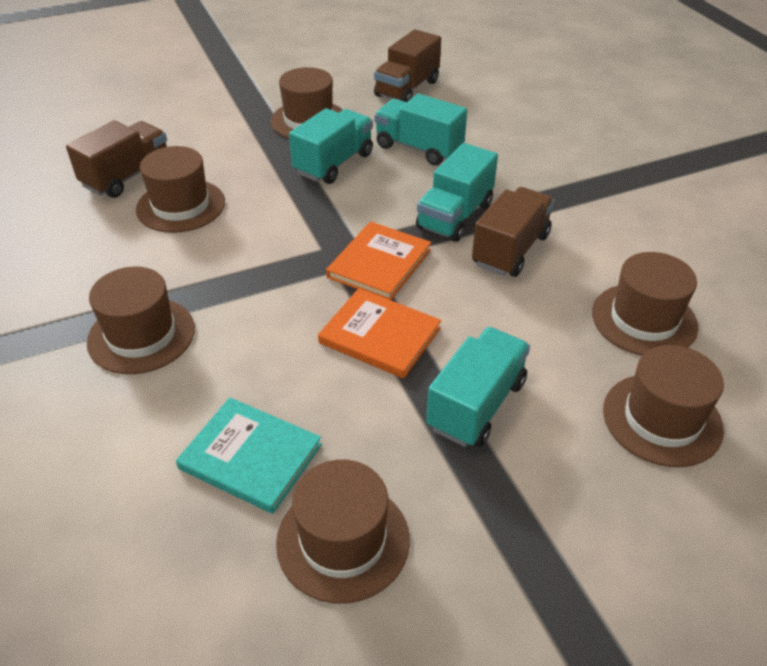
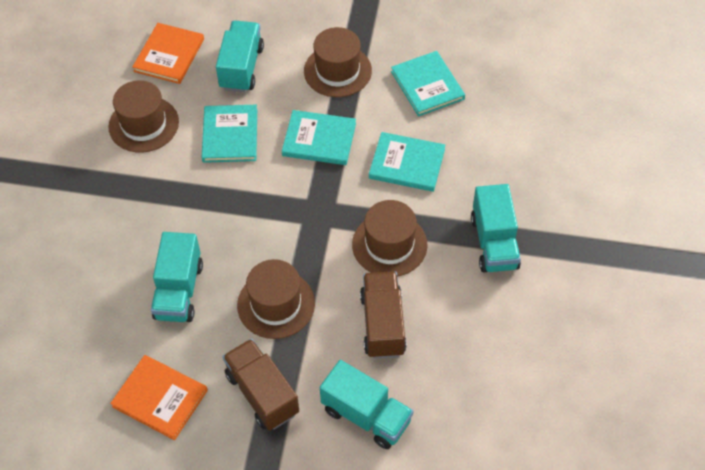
brown hat: 6 -> 4
brown truck: 3 -> 2
turquoise book: 1 -> 4

